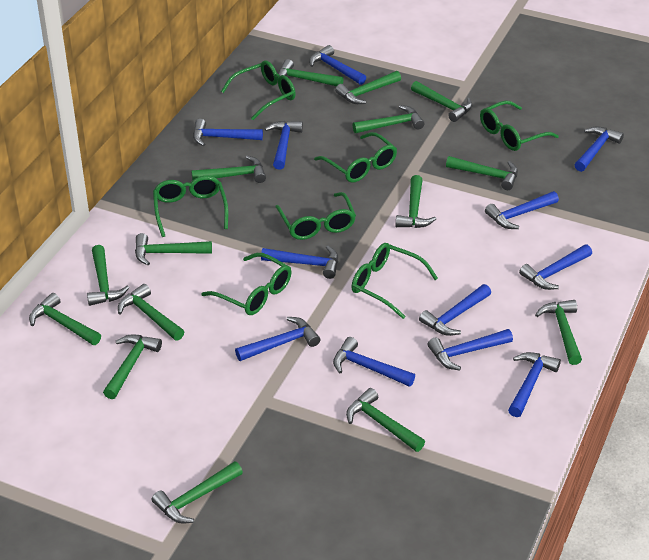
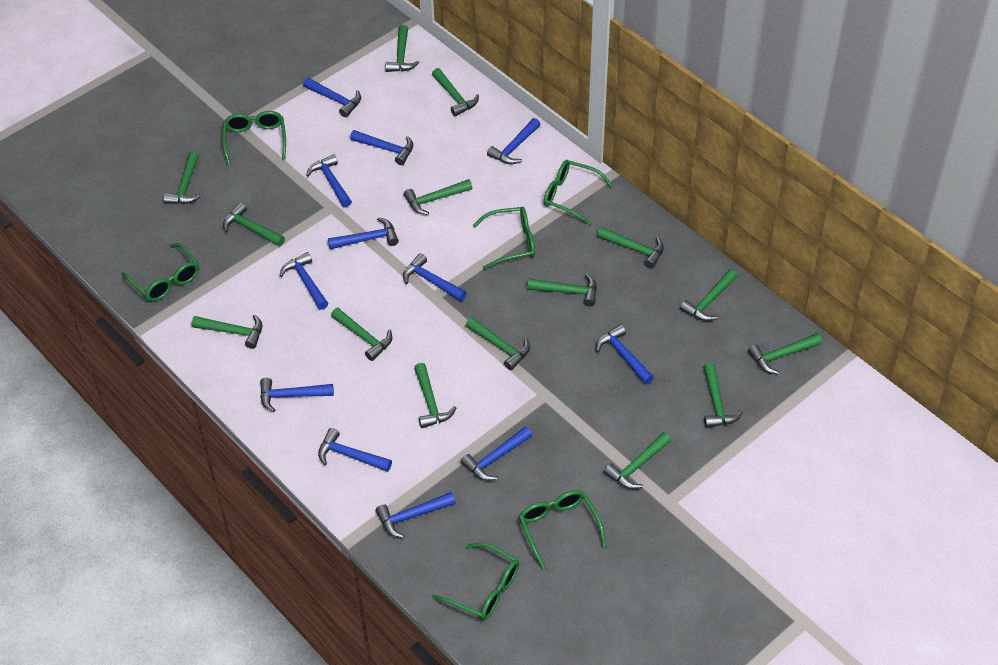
green glasses: 7 -> 6

